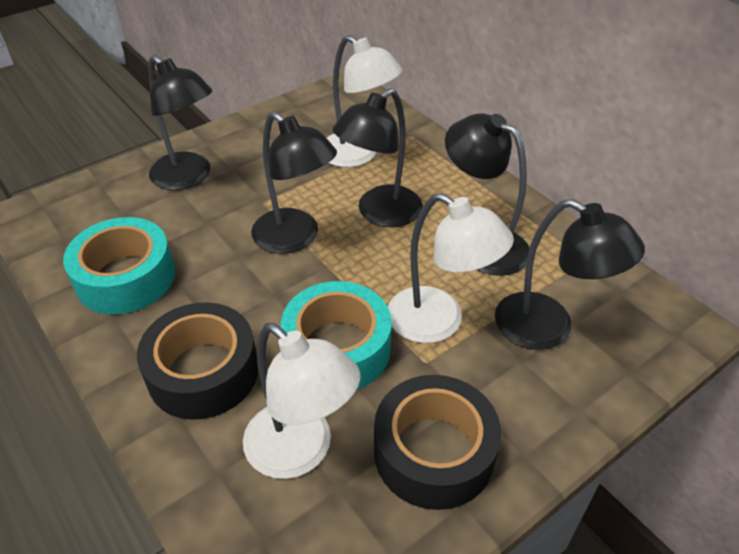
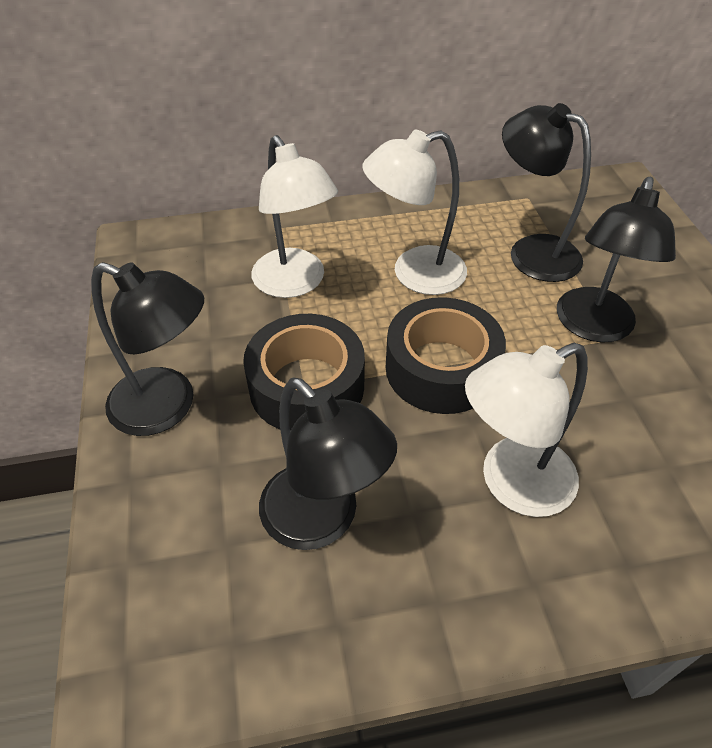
black lamp: 5 -> 4
turquoise tape: 2 -> 0

